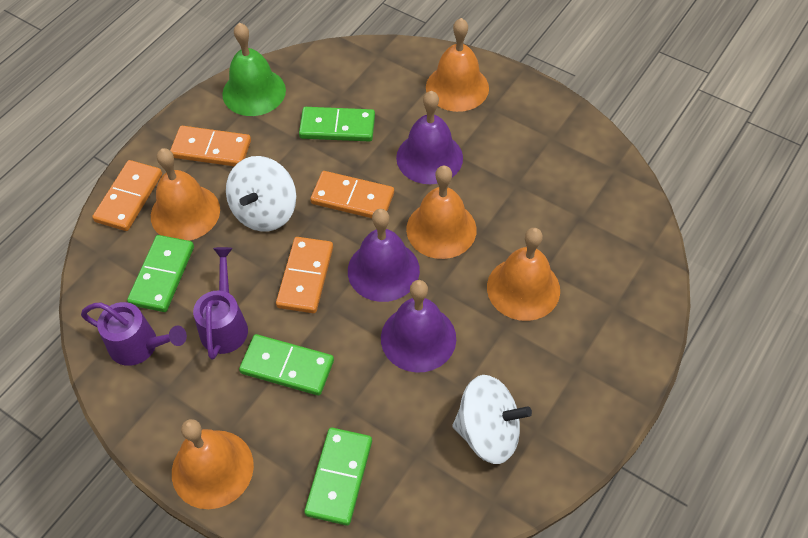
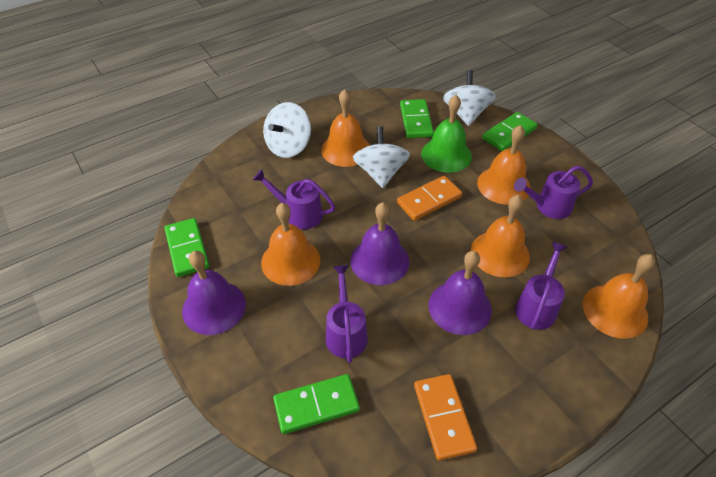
orange domino: 4 -> 2
purple watering can: 2 -> 4
white spinning top: 2 -> 3

